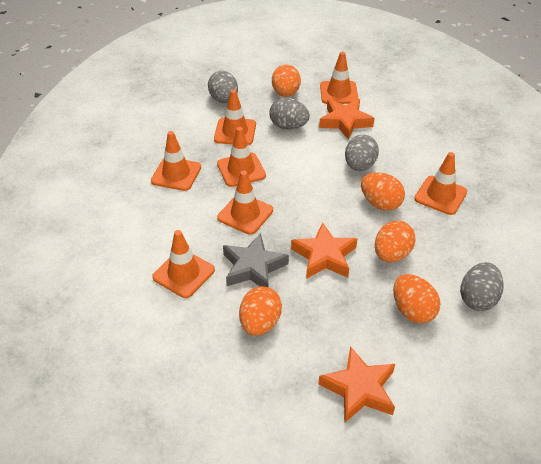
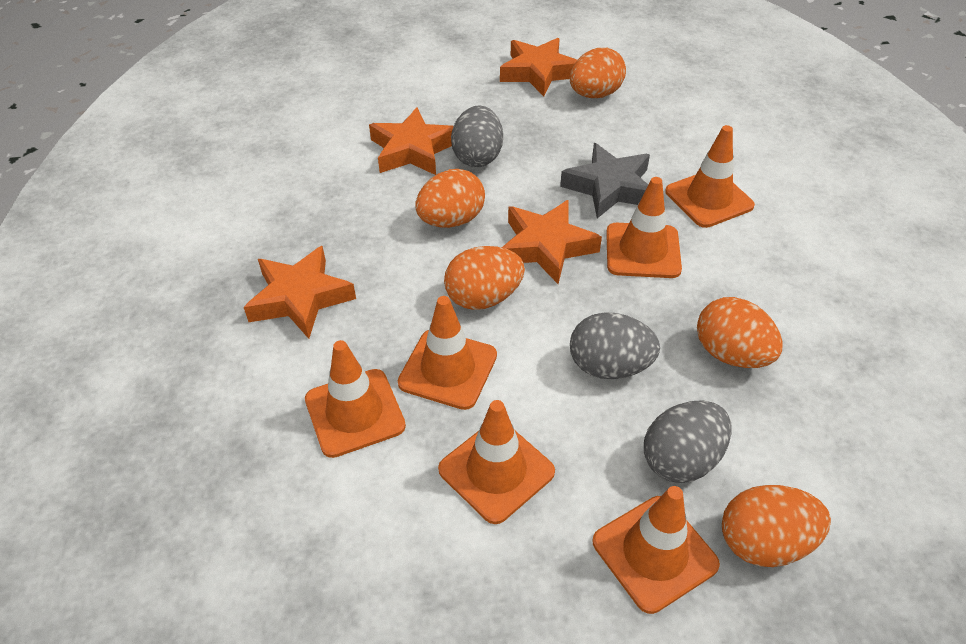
grey egg: 4 -> 3
orange star: 3 -> 4
orange traffic cone: 7 -> 6

